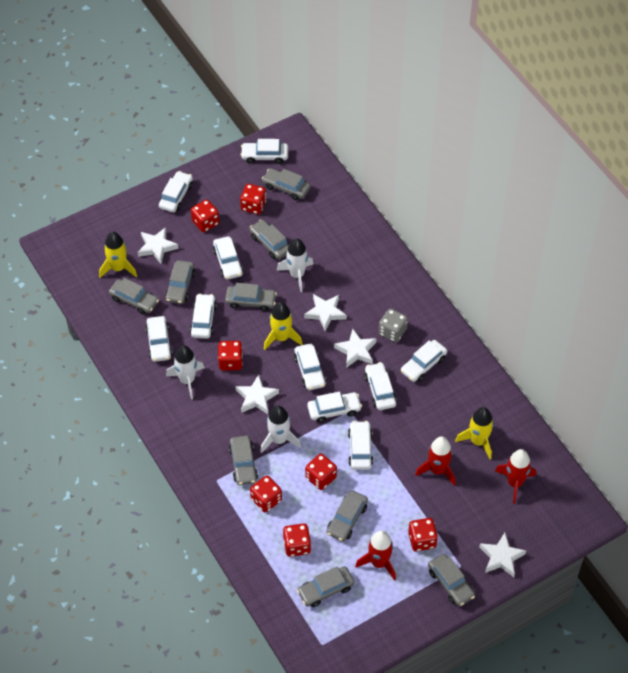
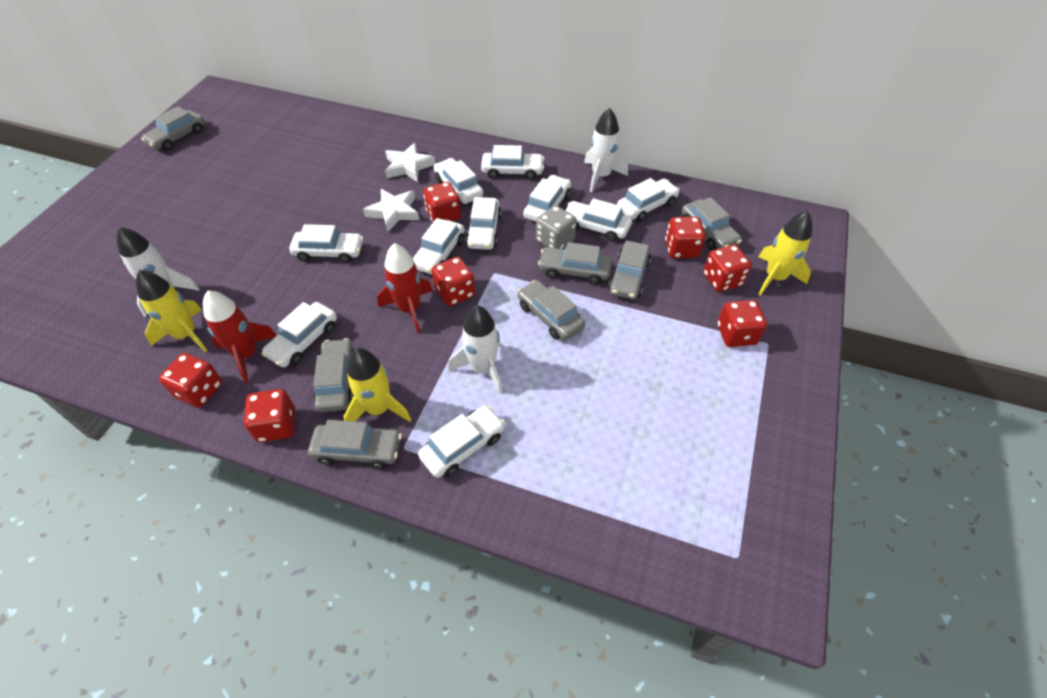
grey car: 9 -> 7
red rocket: 3 -> 2
white star: 5 -> 2

